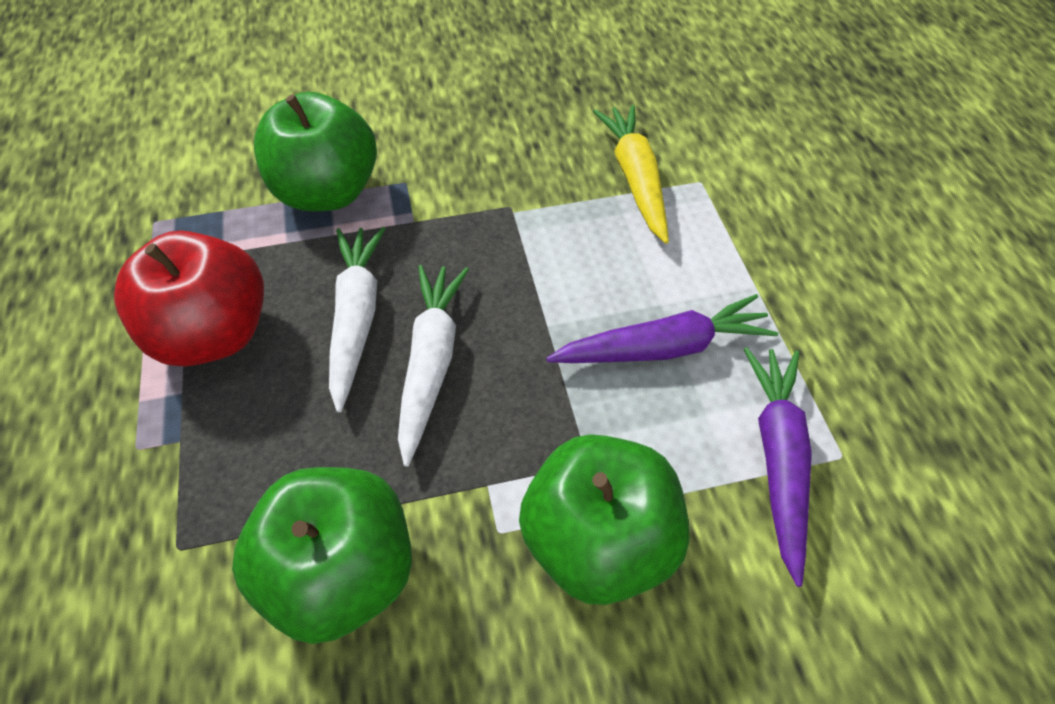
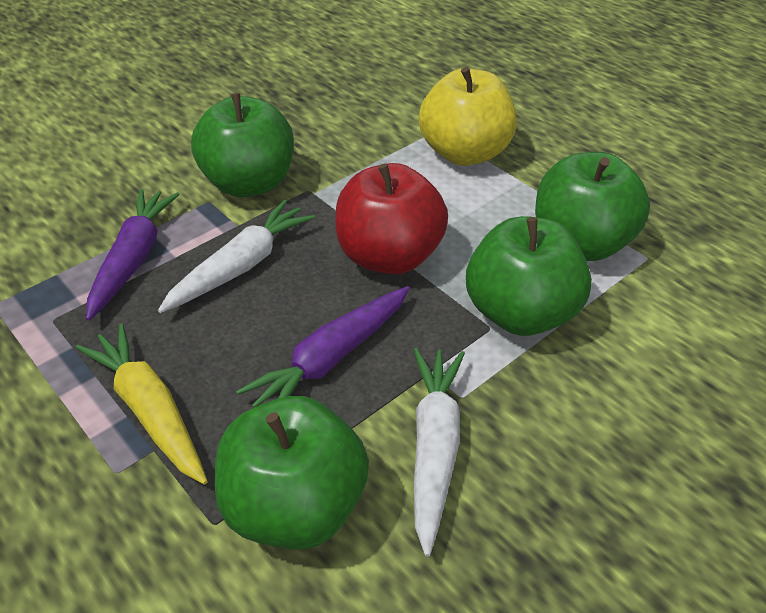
green apple: 3 -> 4
yellow apple: 0 -> 1

